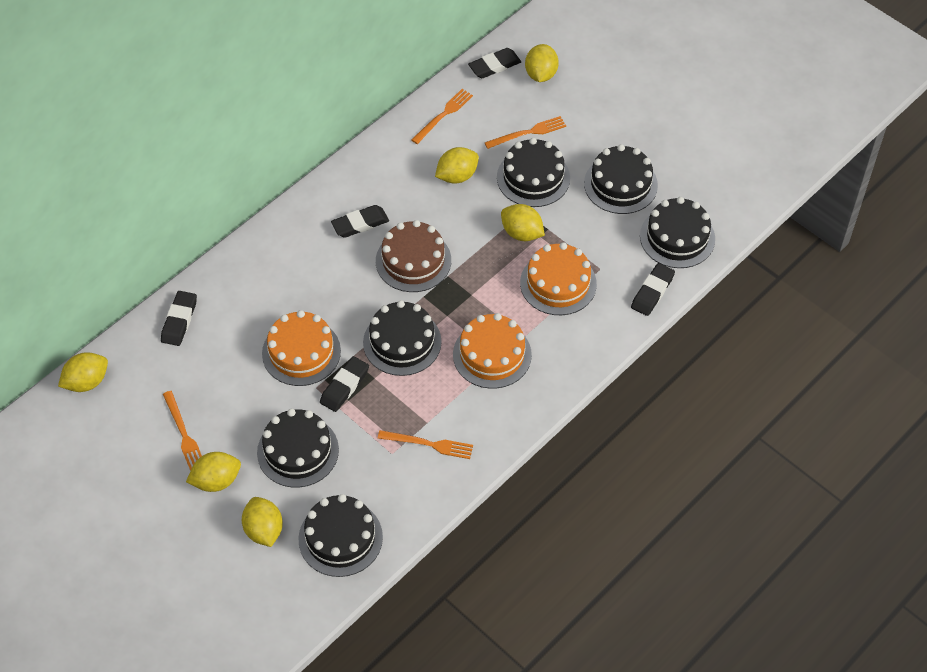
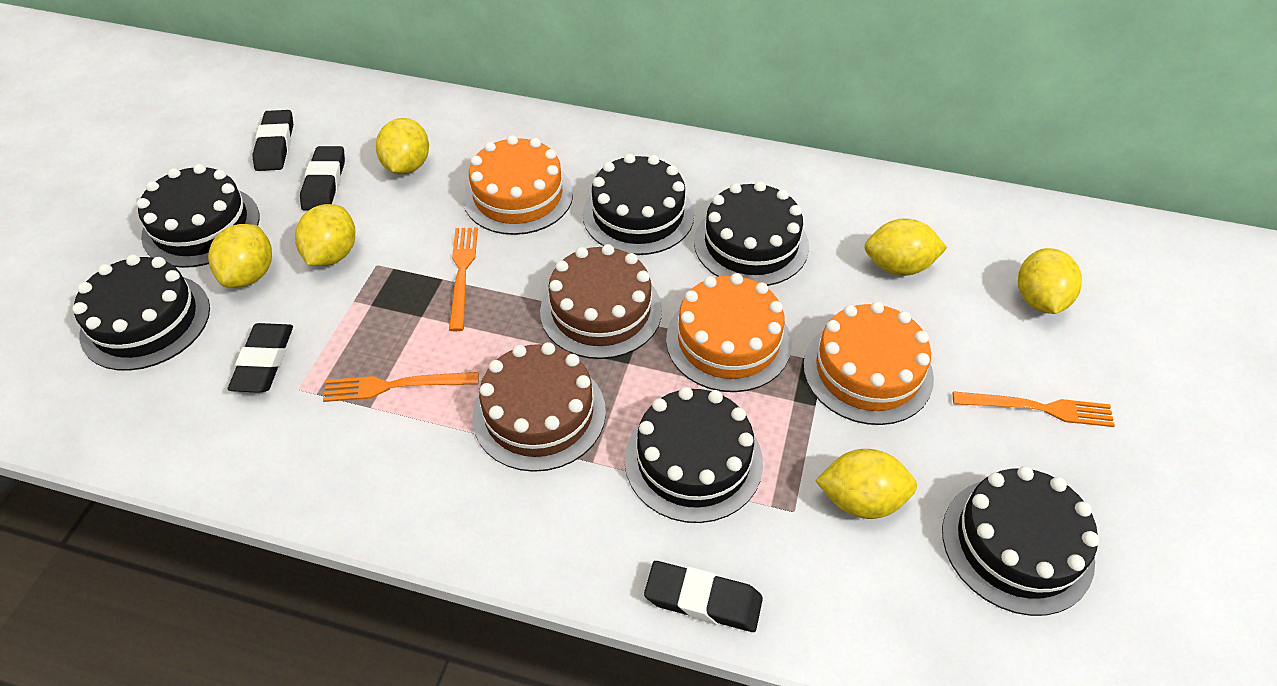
black eraser: 5 -> 4
brown cake: 1 -> 2
orange fork: 4 -> 3

